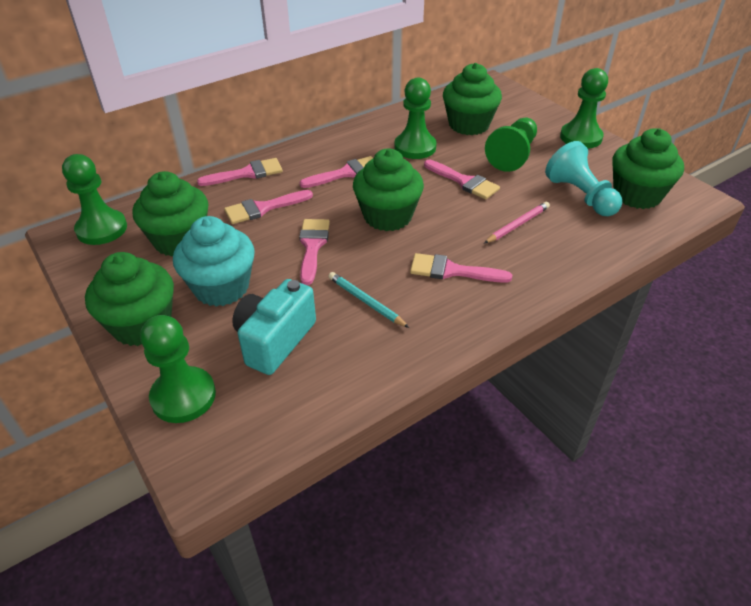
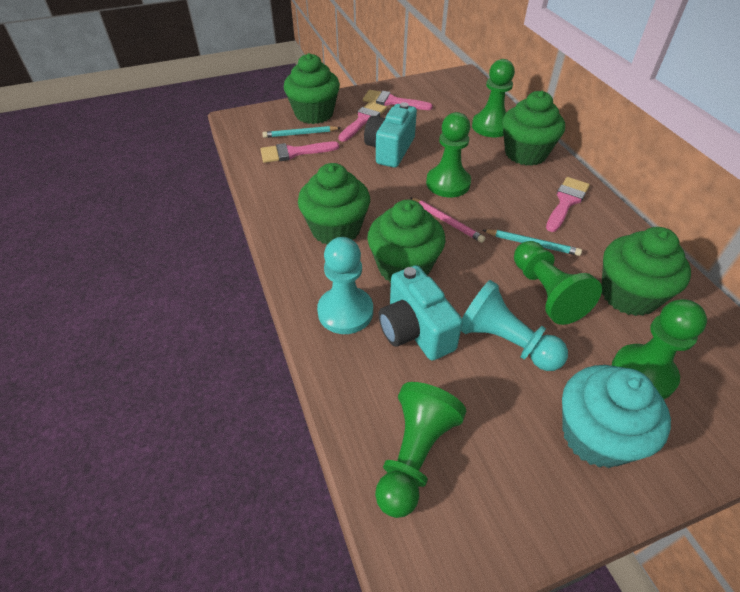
pink brush: 6 -> 4
turquoise camera: 1 -> 2
turquoise pawn: 1 -> 2
turquoise pencil: 1 -> 2

